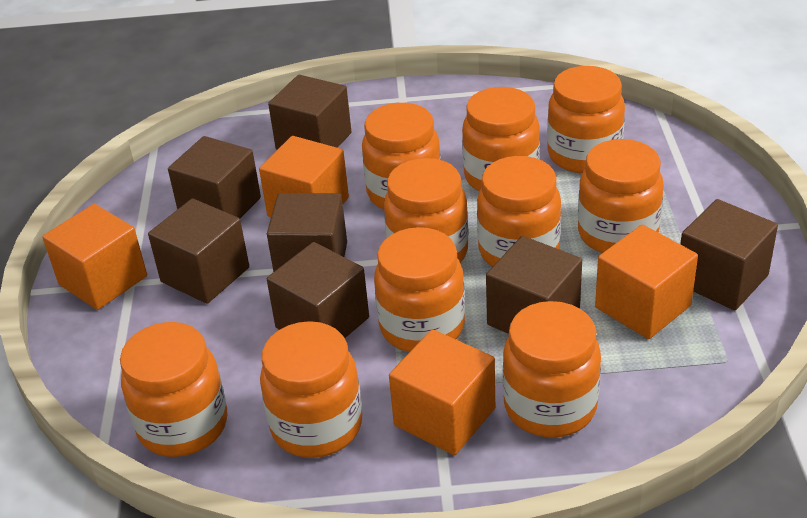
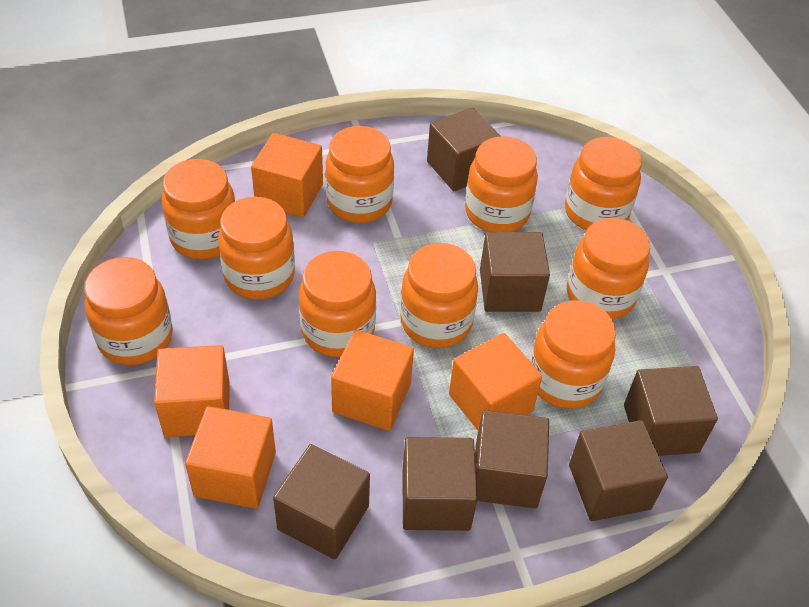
orange cube: 4 -> 5

